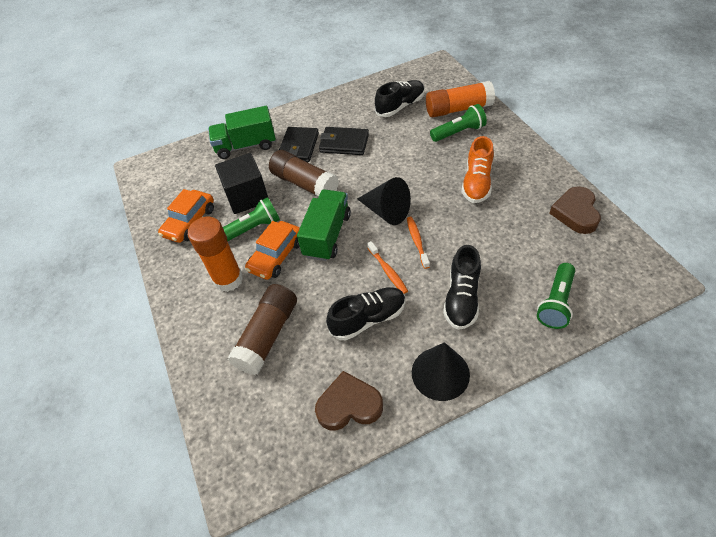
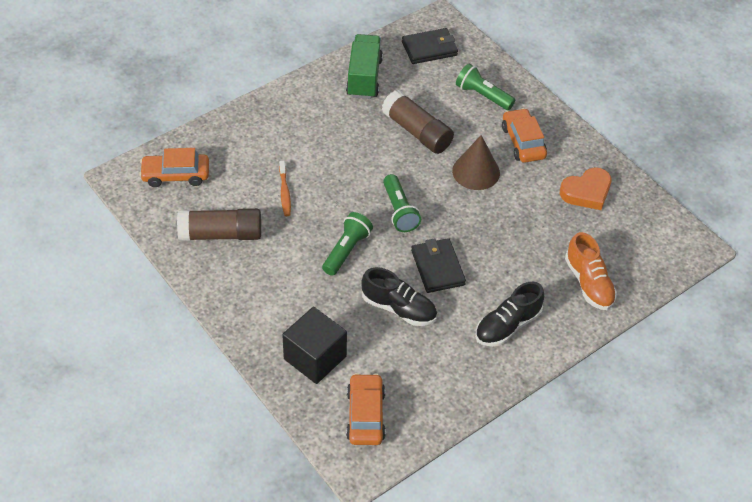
black cone: 2 -> 0
black shoe: 3 -> 2
brown cone: 0 -> 1
brown heart: 2 -> 0
green truck: 2 -> 1
orange car: 2 -> 3
orange glue stick: 2 -> 0
orange heart: 0 -> 1
orange toothbrush: 2 -> 1

